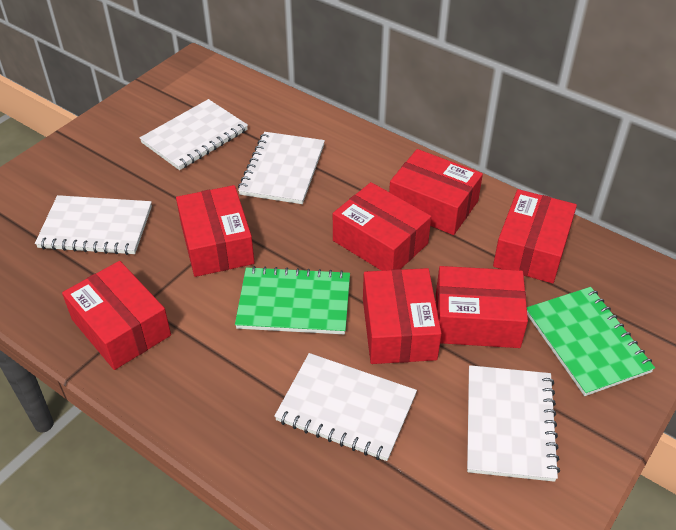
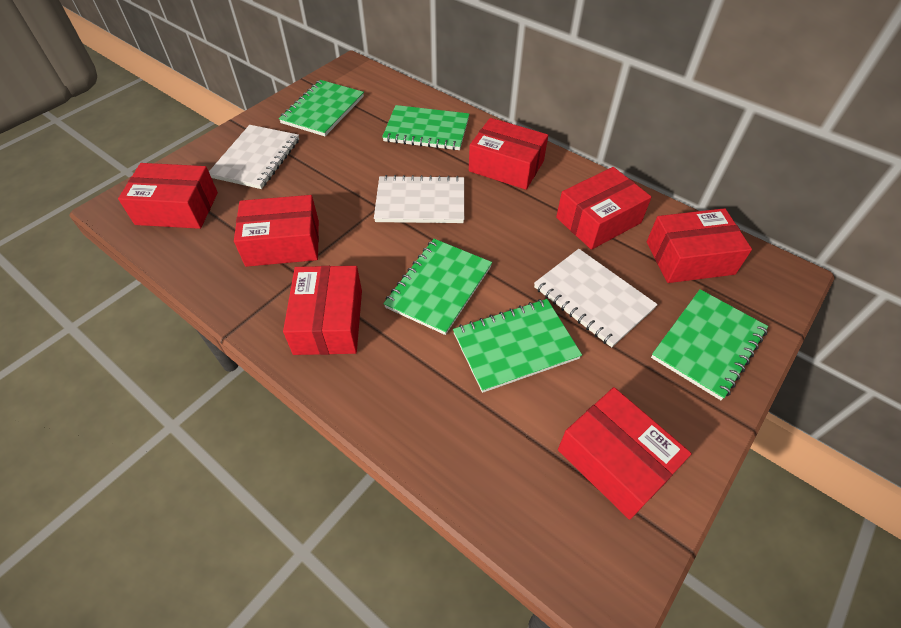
green notebook: 2 -> 5
white notebook: 5 -> 3

